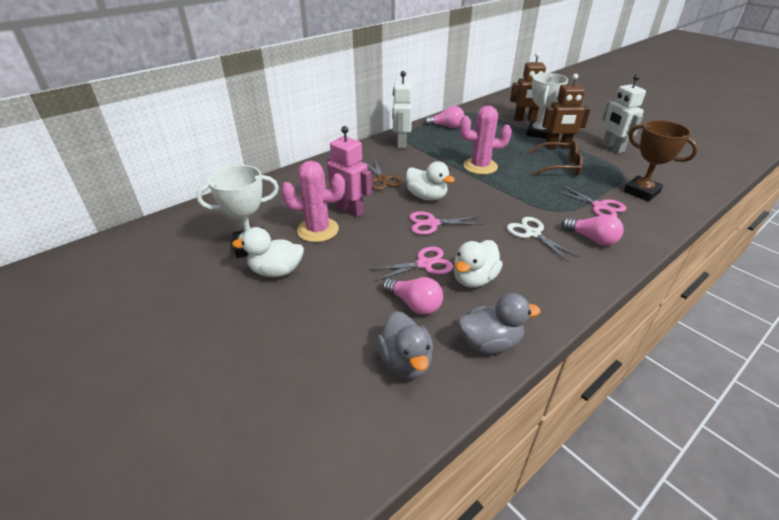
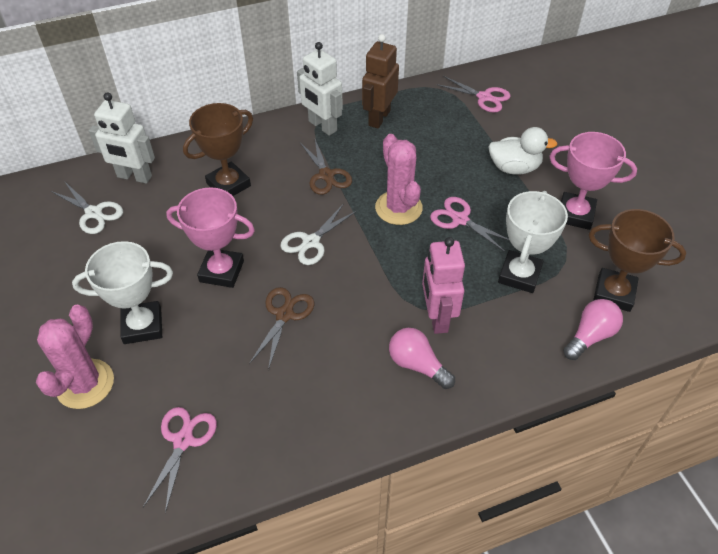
brown glasses: 1 -> 0
brown robot: 2 -> 1
brown scissors: 1 -> 2
brown trophy: 1 -> 2
grey duck: 2 -> 0
pink light bulb: 3 -> 2
pink trophy: 0 -> 2
white duck: 3 -> 1
white scissors: 1 -> 2

